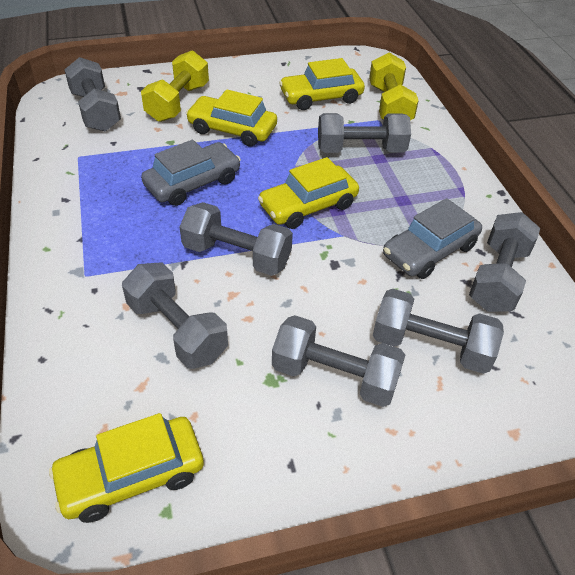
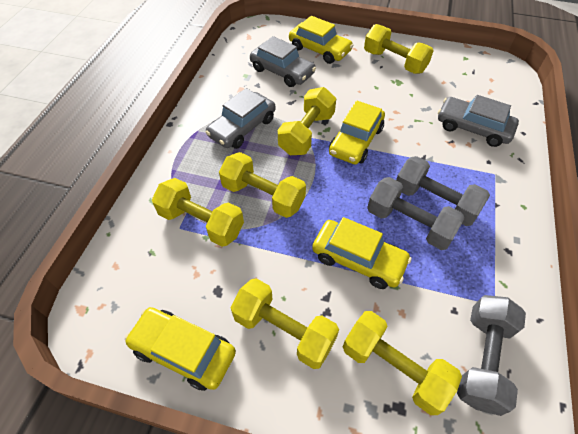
grey car: 2 -> 3
grey dumbbell: 7 -> 3
yellow dumbbell: 2 -> 6

